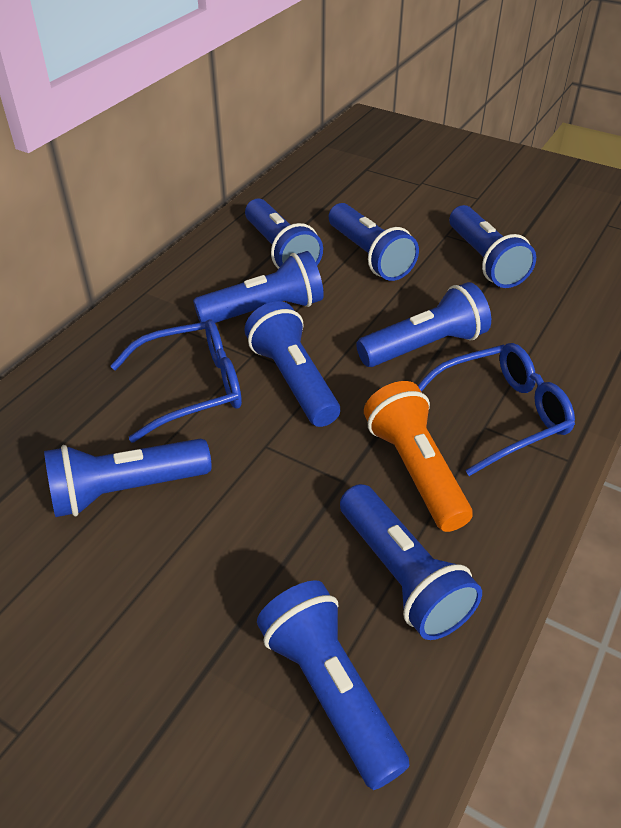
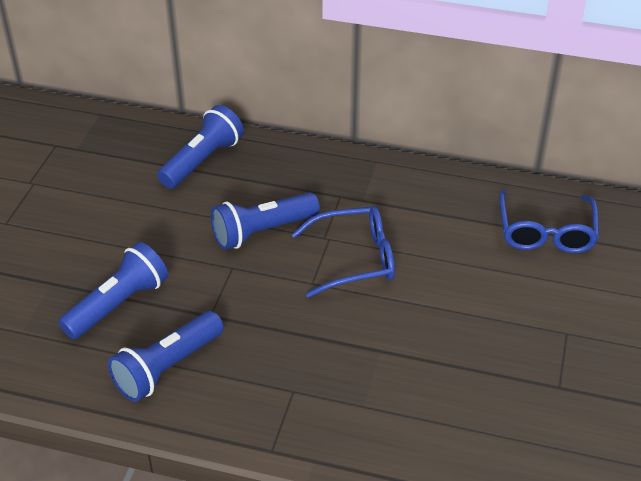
blue flashlight: 9 -> 4
orange flashlight: 1 -> 0

